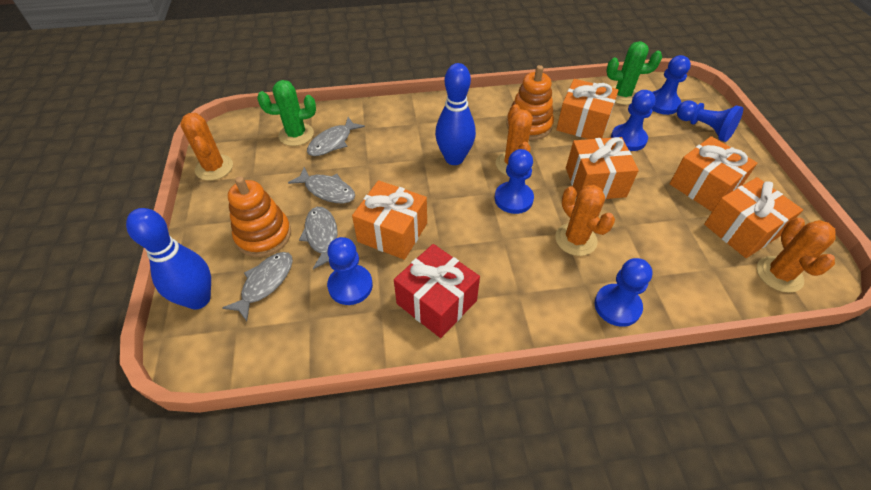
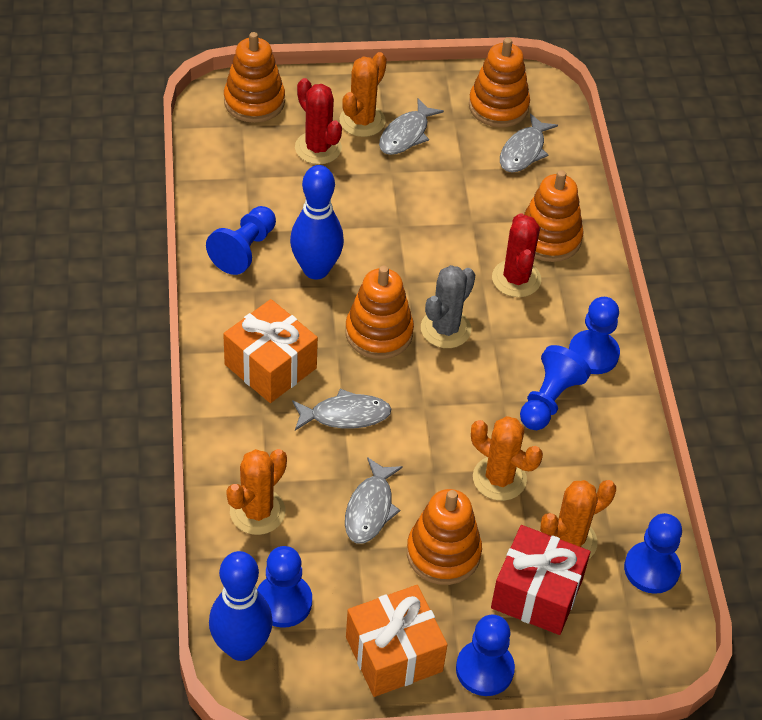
green cactus: 2 -> 0
grey cactus: 0 -> 1
orange gift: 5 -> 2
orange stacking toy: 2 -> 5
red cactus: 0 -> 2

